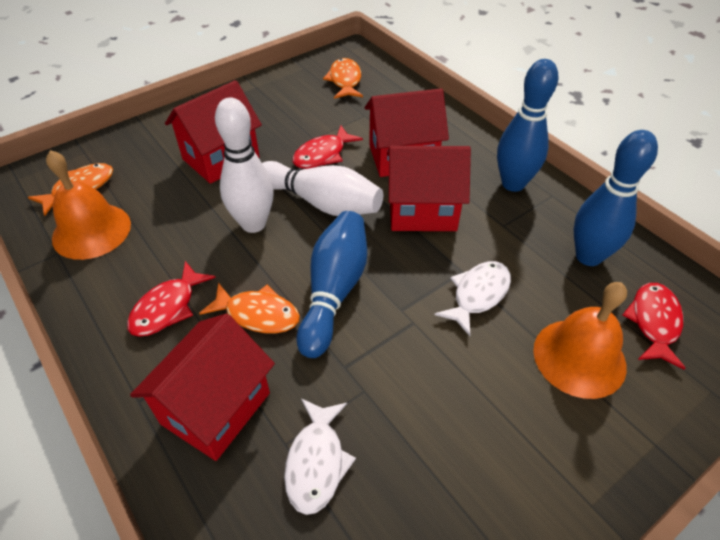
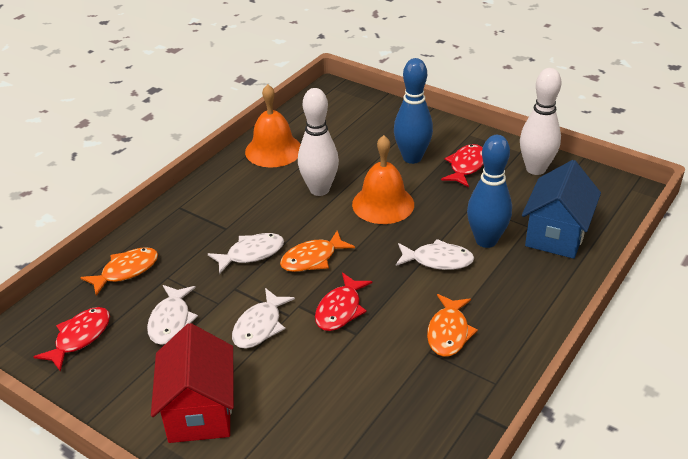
blue bowling pin: 3 -> 2
blue house: 0 -> 1
red house: 4 -> 1
white fish: 2 -> 4

